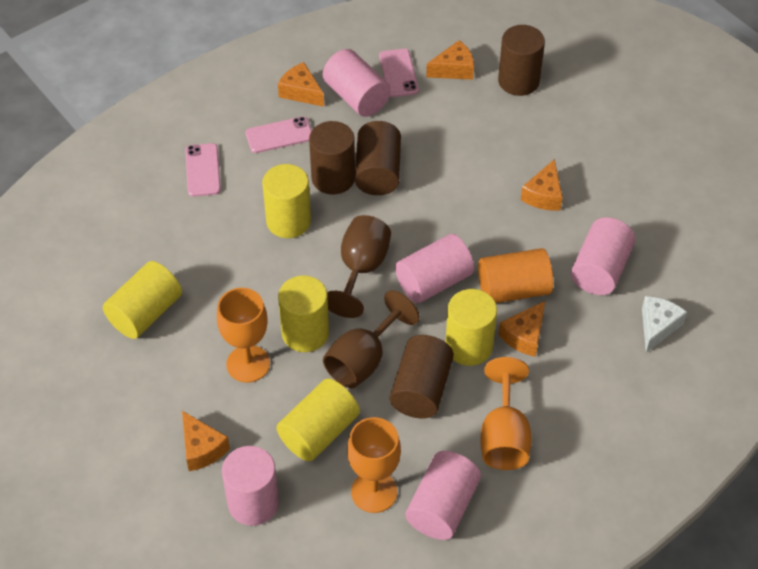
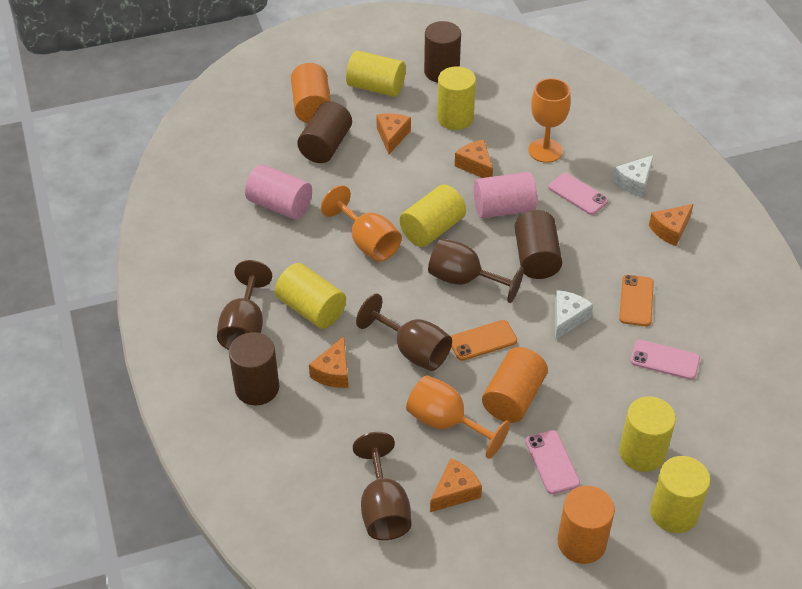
brown goblet: 2 -> 4
orange cylinder: 1 -> 3
orange phone: 0 -> 2
pink cylinder: 5 -> 2
white cheese: 1 -> 2
yellow cylinder: 5 -> 6

